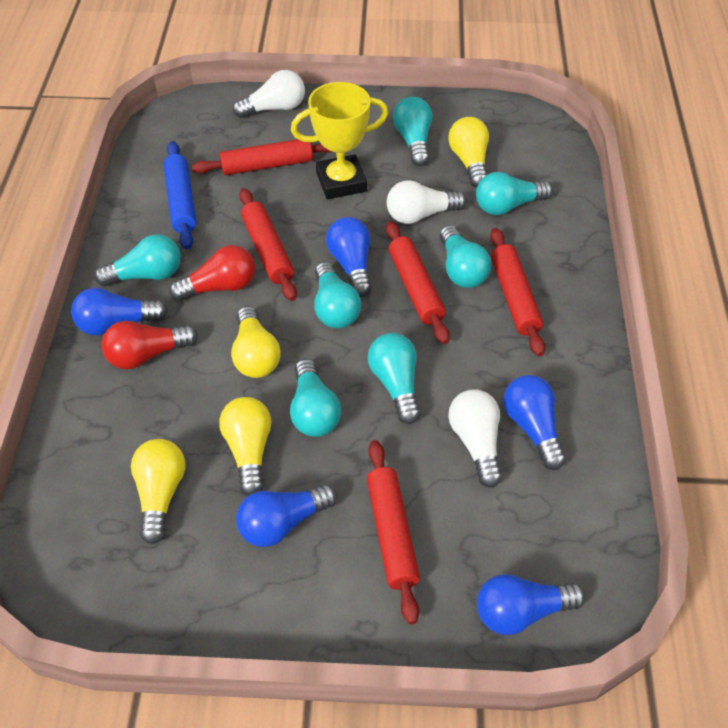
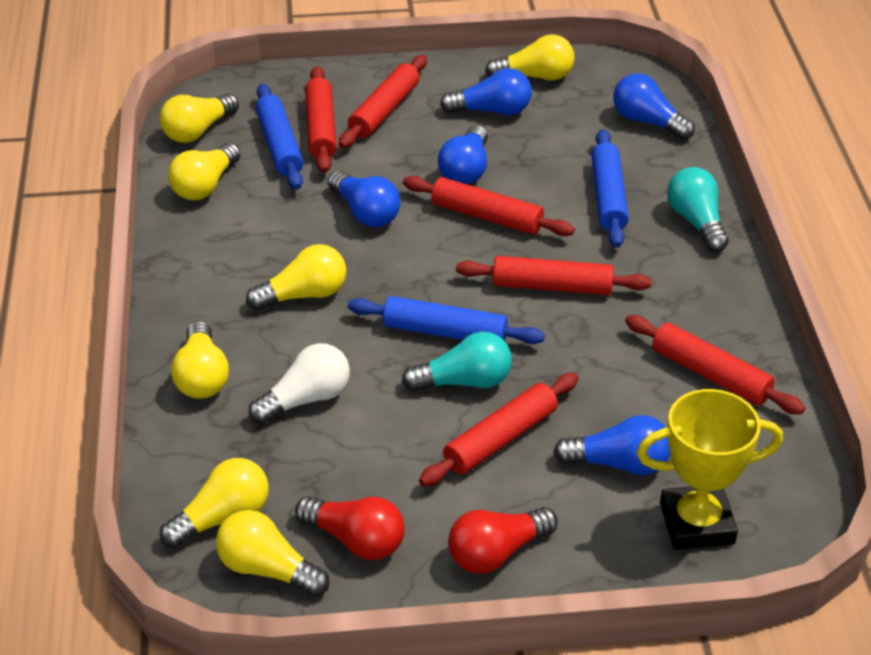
blue rolling pin: 1 -> 3
red rolling pin: 5 -> 6
turquoise light bulb: 7 -> 2
white light bulb: 3 -> 1
yellow light bulb: 4 -> 7

